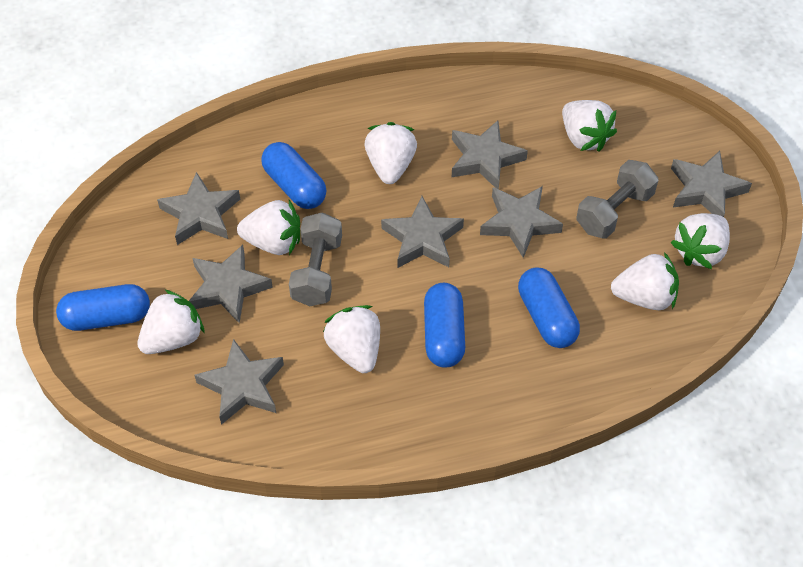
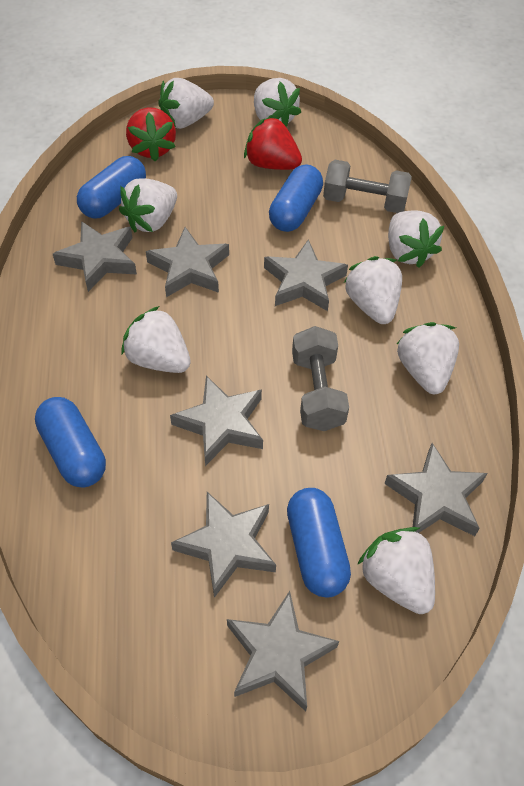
red strawberry: 0 -> 2
white strawberry: 7 -> 8

